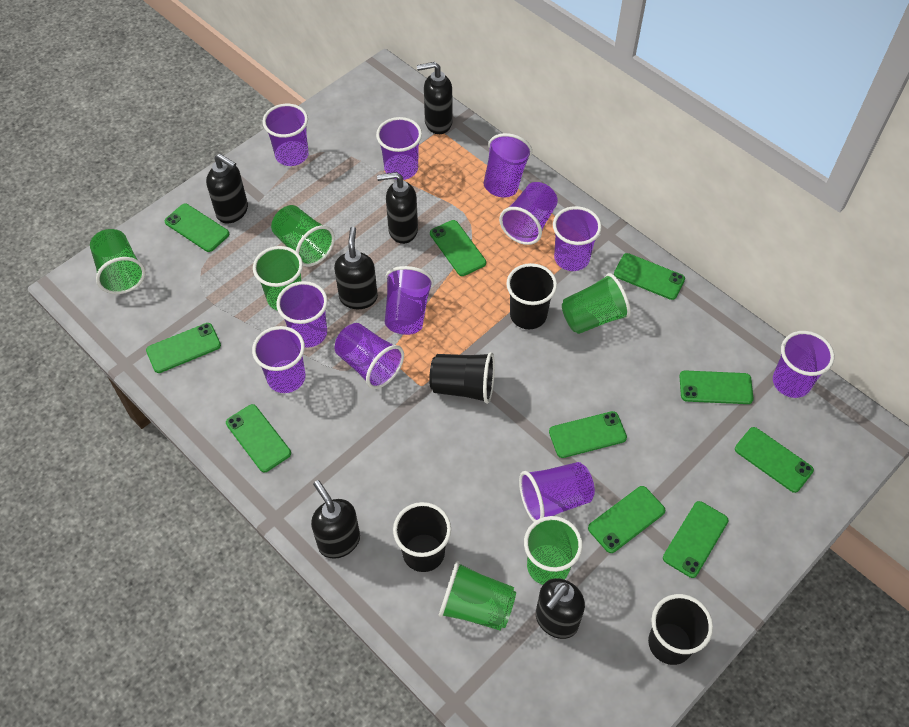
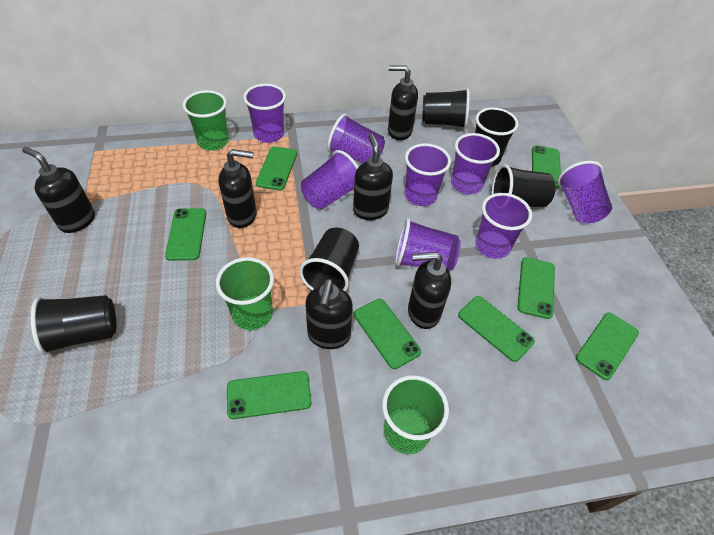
black cup: 4 -> 5
green cup: 6 -> 3
green phone: 10 -> 8
purple cup: 11 -> 8

